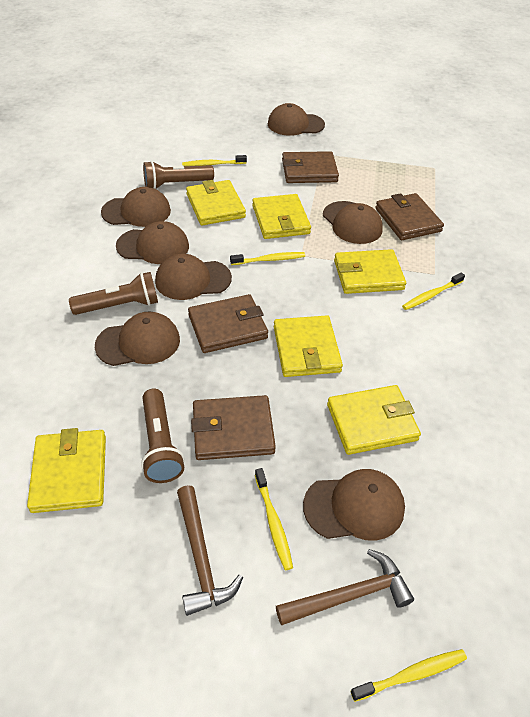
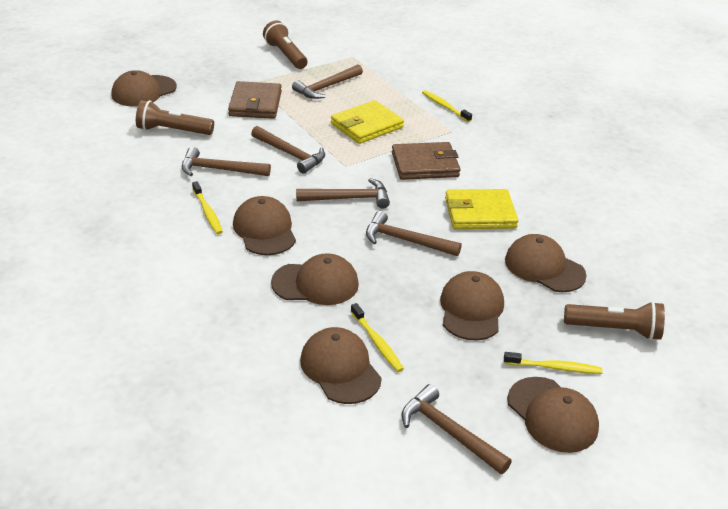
brown hammer: 2 -> 6
brown wallet: 4 -> 2
yellow toothbrush: 5 -> 4
yellow wallet: 6 -> 2

